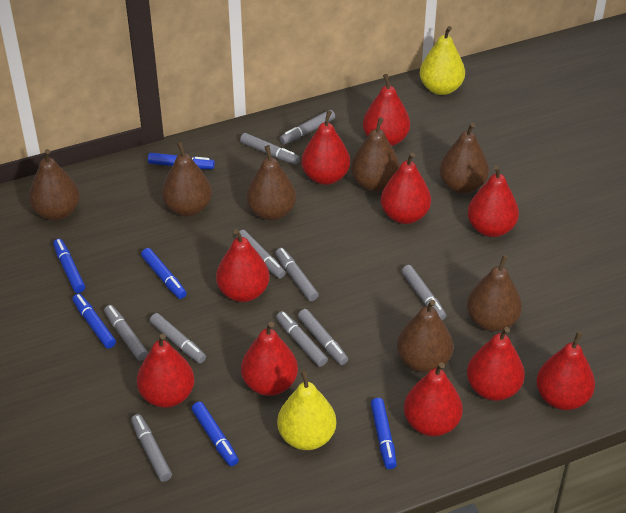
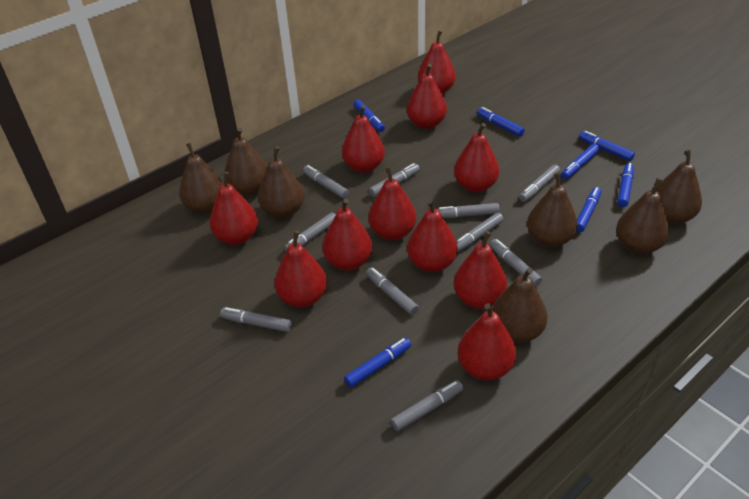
blue marker: 6 -> 7
red pear: 10 -> 11
yellow pear: 2 -> 0

